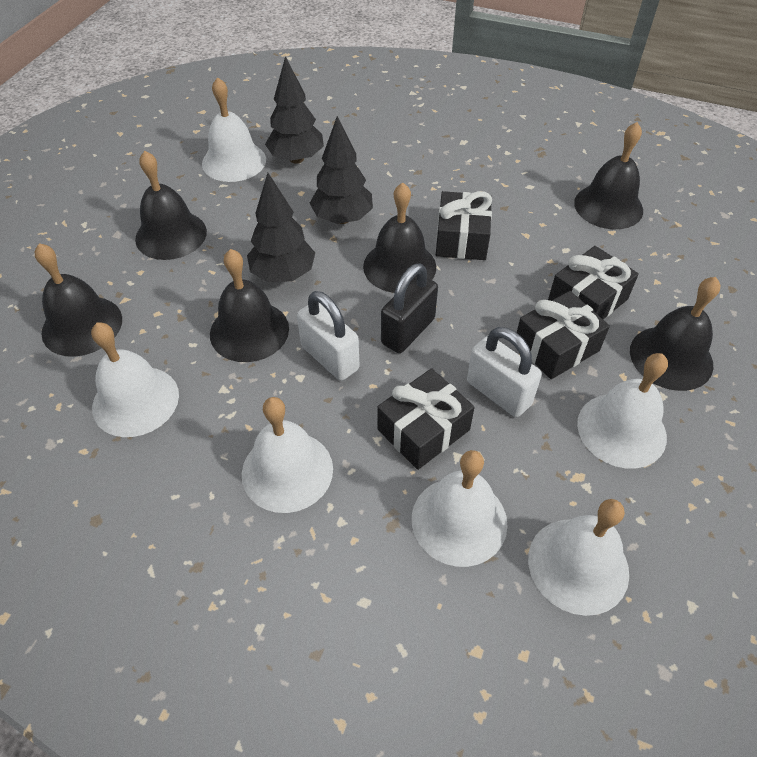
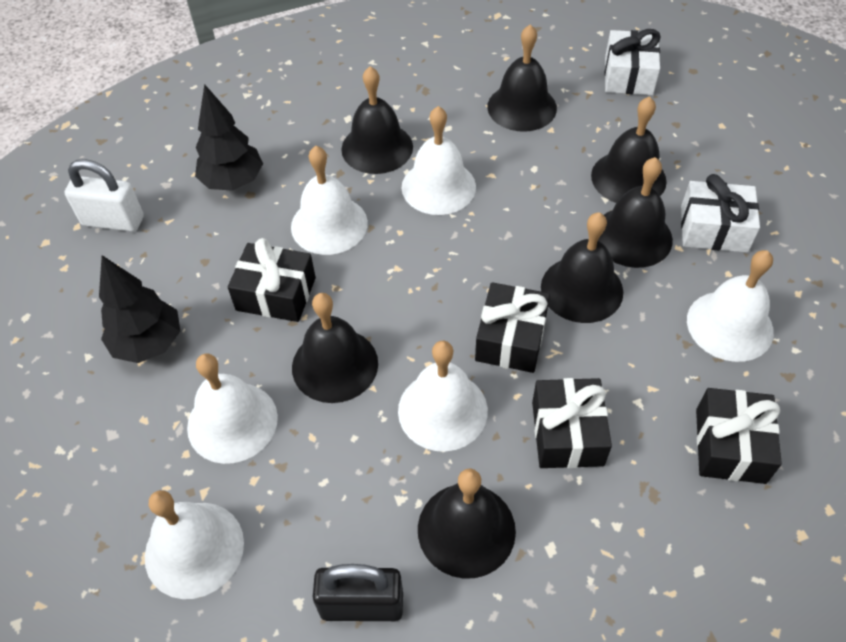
black bell: 6 -> 7
black tree: 3 -> 2
white gift: 0 -> 2
white padlock: 2 -> 1

